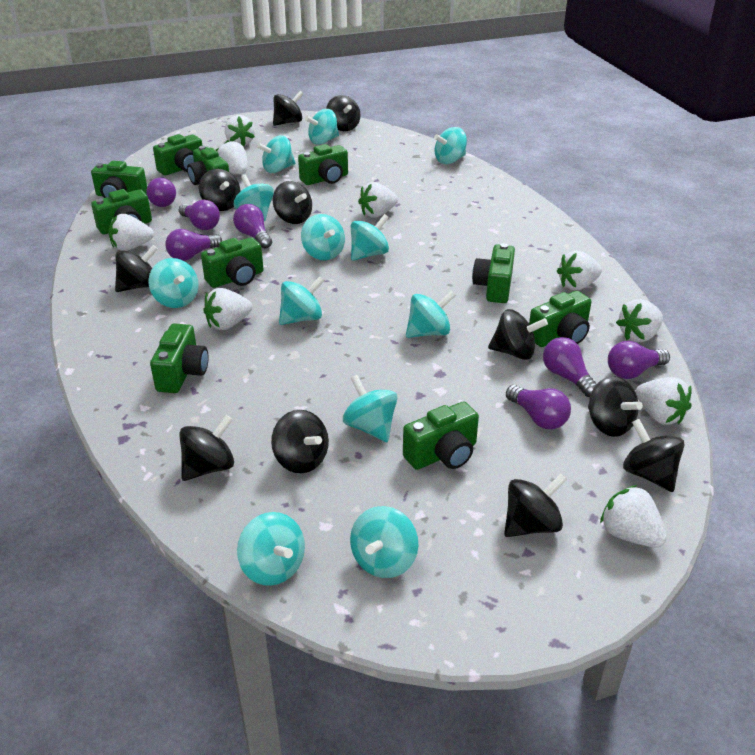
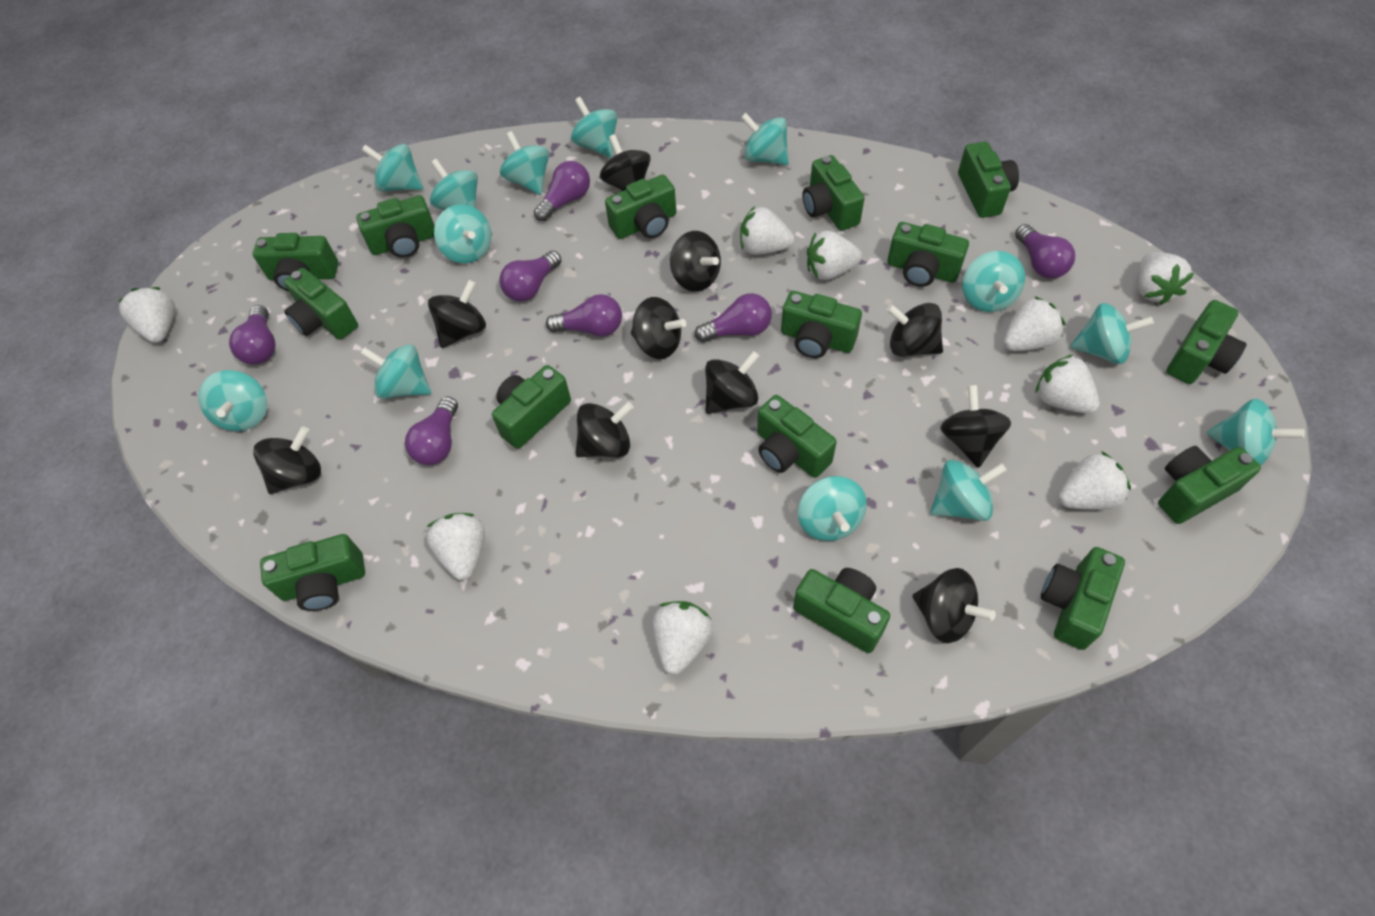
black spinning top: 11 -> 10
green camera: 10 -> 15
turquoise spinning top: 12 -> 13

